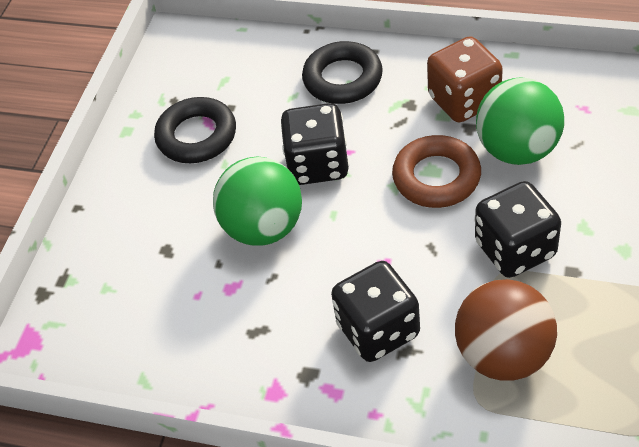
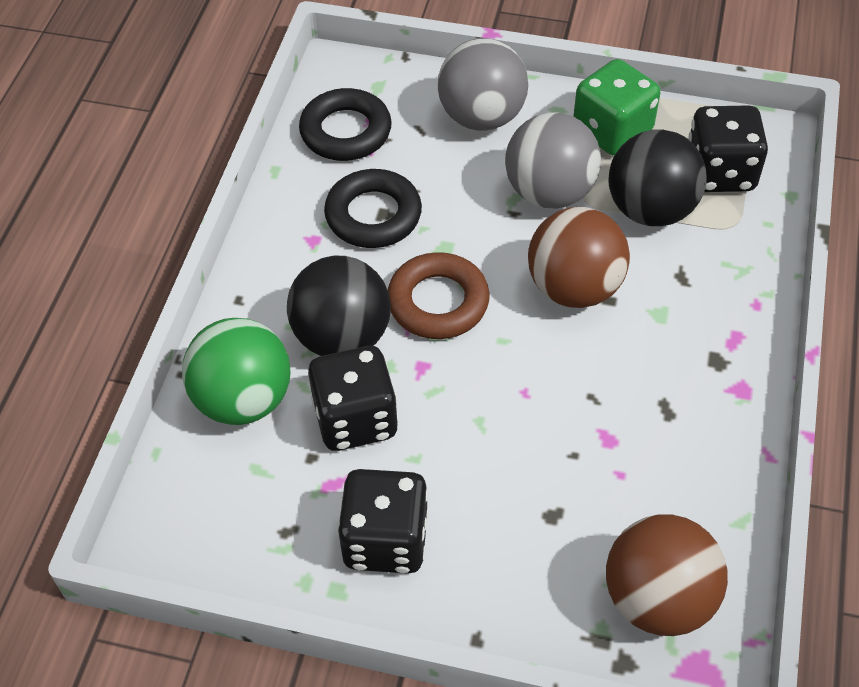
black ball: 0 -> 2
brown ball: 1 -> 2
brown dice: 1 -> 0
green ball: 2 -> 1
green dice: 0 -> 1
grey ball: 0 -> 2

